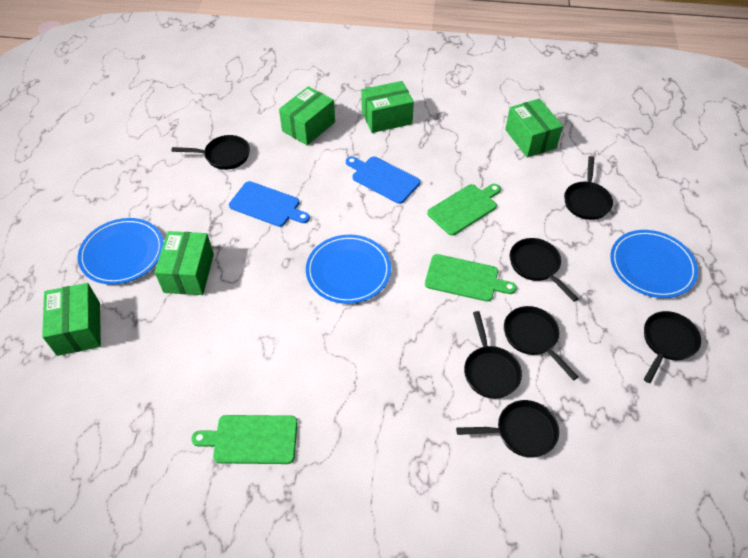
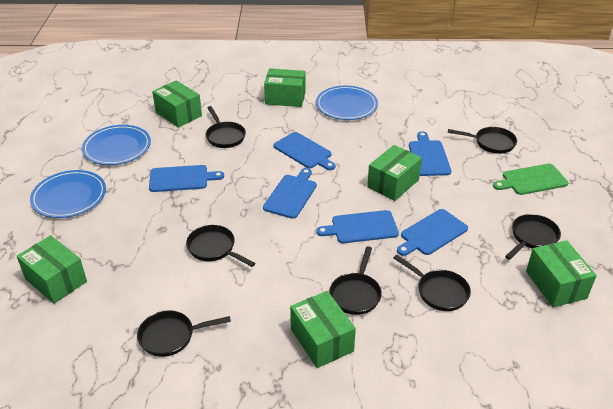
blue cutting board: 2 -> 6
green box: 5 -> 6
green cutting board: 3 -> 1

